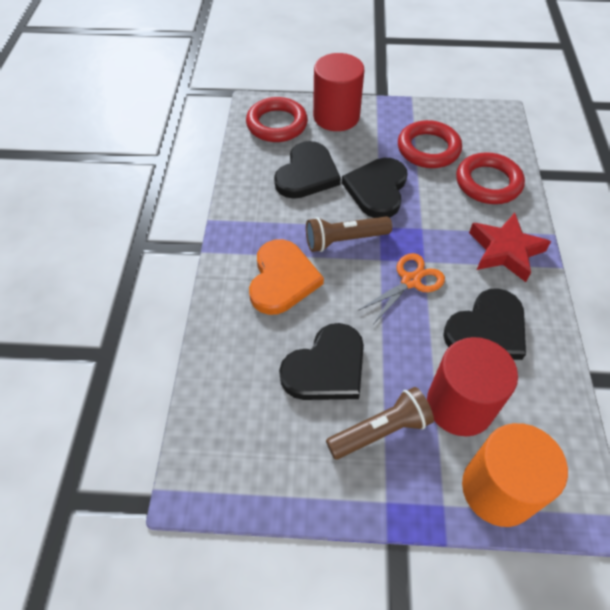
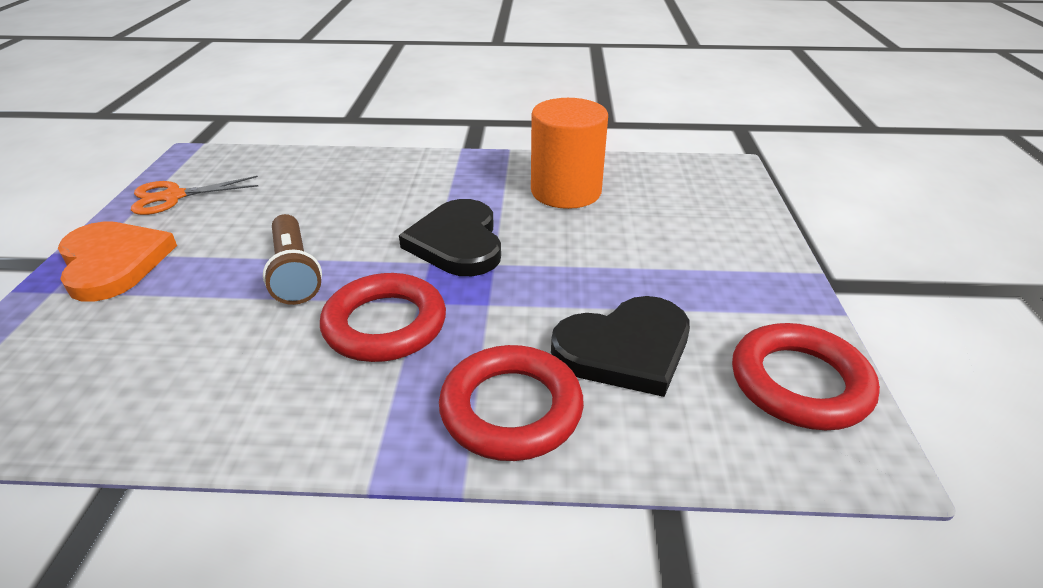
black heart: 4 -> 2
brown flashlight: 2 -> 1
red cylinder: 2 -> 0
red star: 1 -> 0

